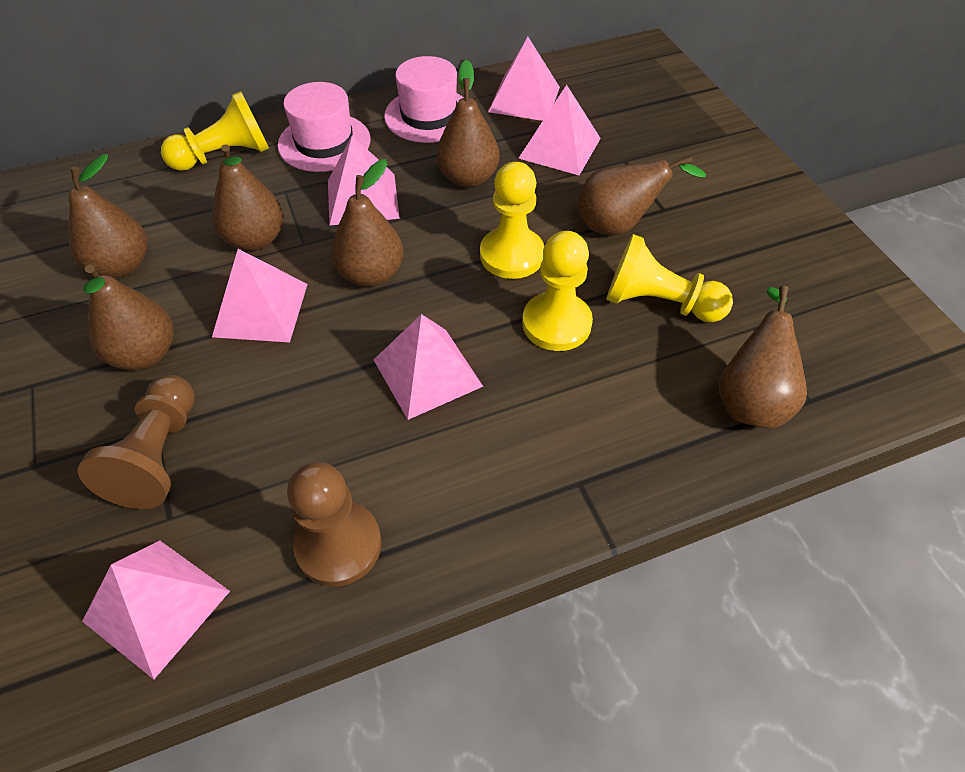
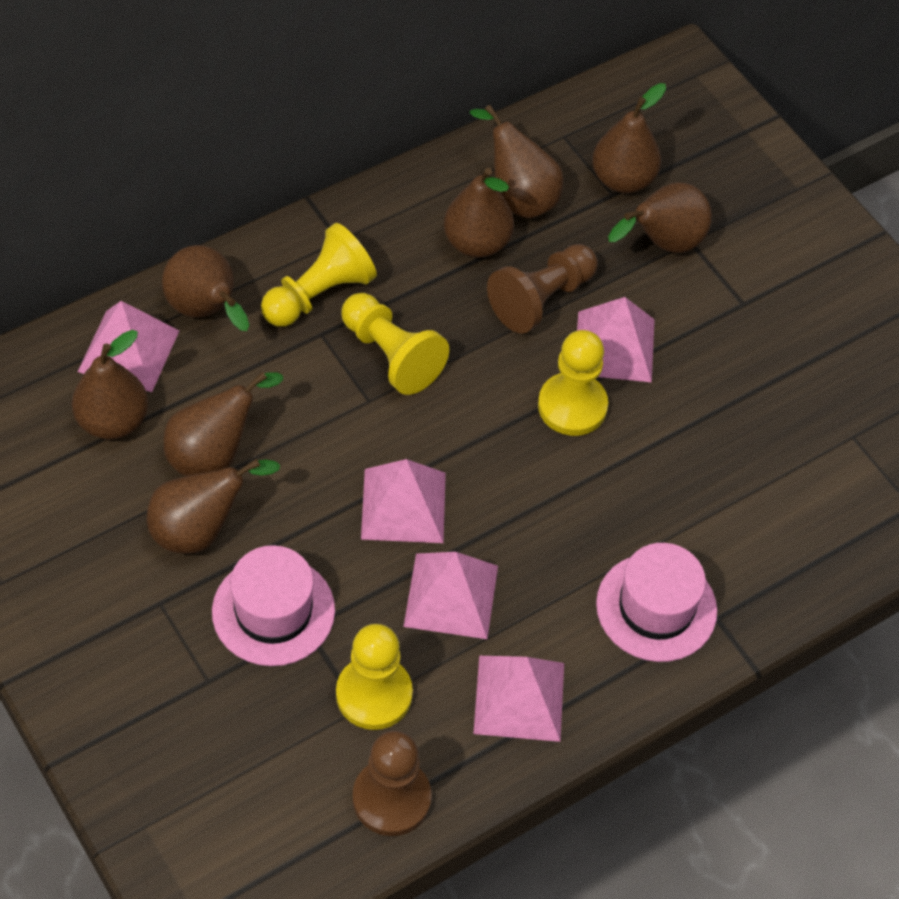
brown pear: 7 -> 8
pink pyramid: 6 -> 5

